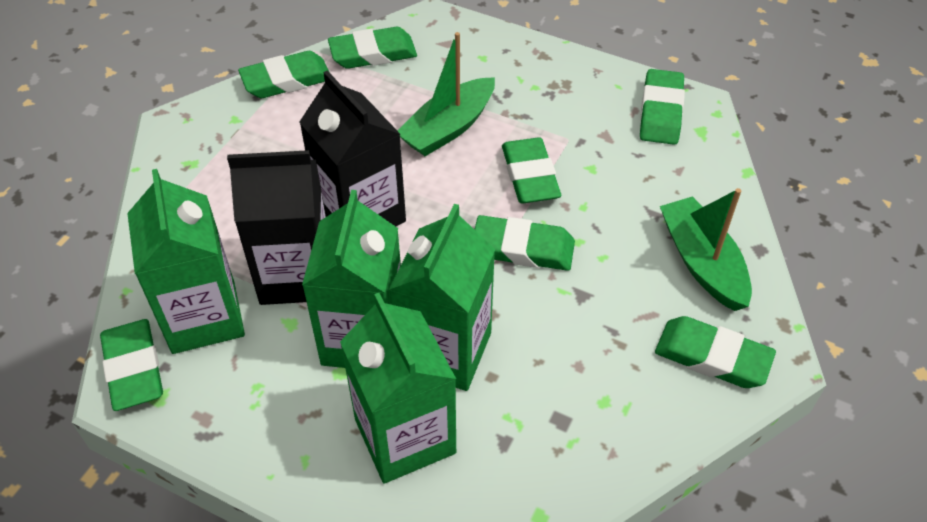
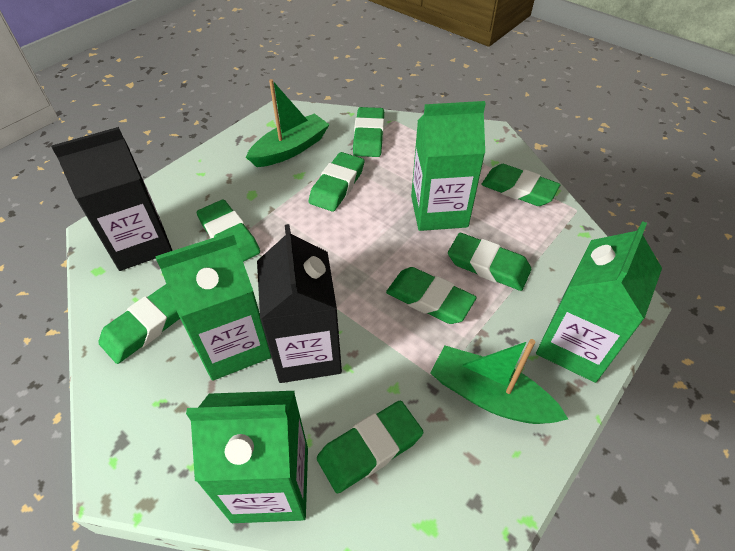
green eraser: 7 -> 8

